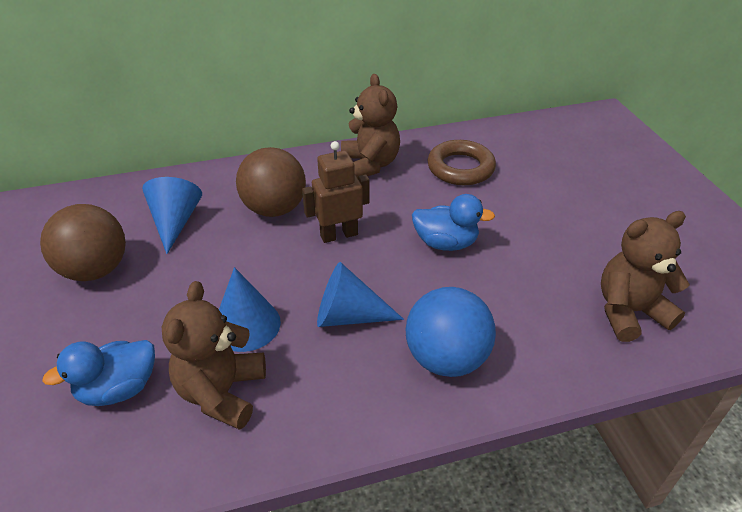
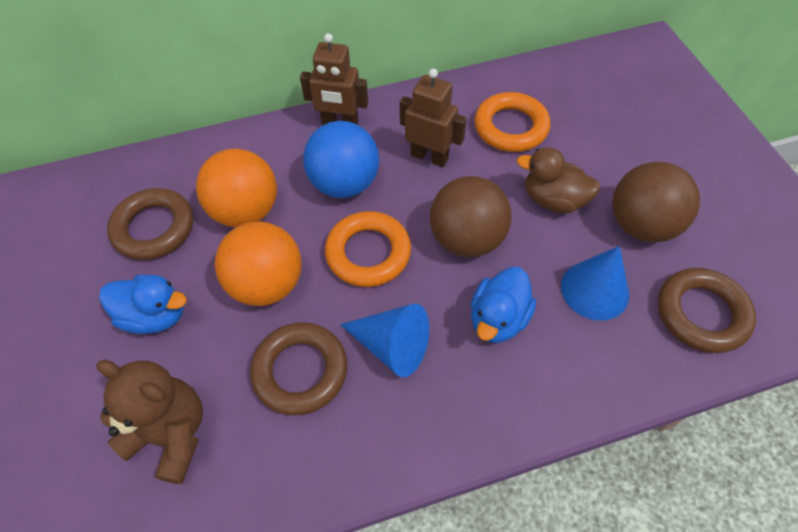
blue cone: 3 -> 2
brown duck: 0 -> 1
brown ring: 1 -> 3
brown robot: 1 -> 2
brown teddy bear: 3 -> 1
orange ball: 0 -> 2
orange ring: 0 -> 2

